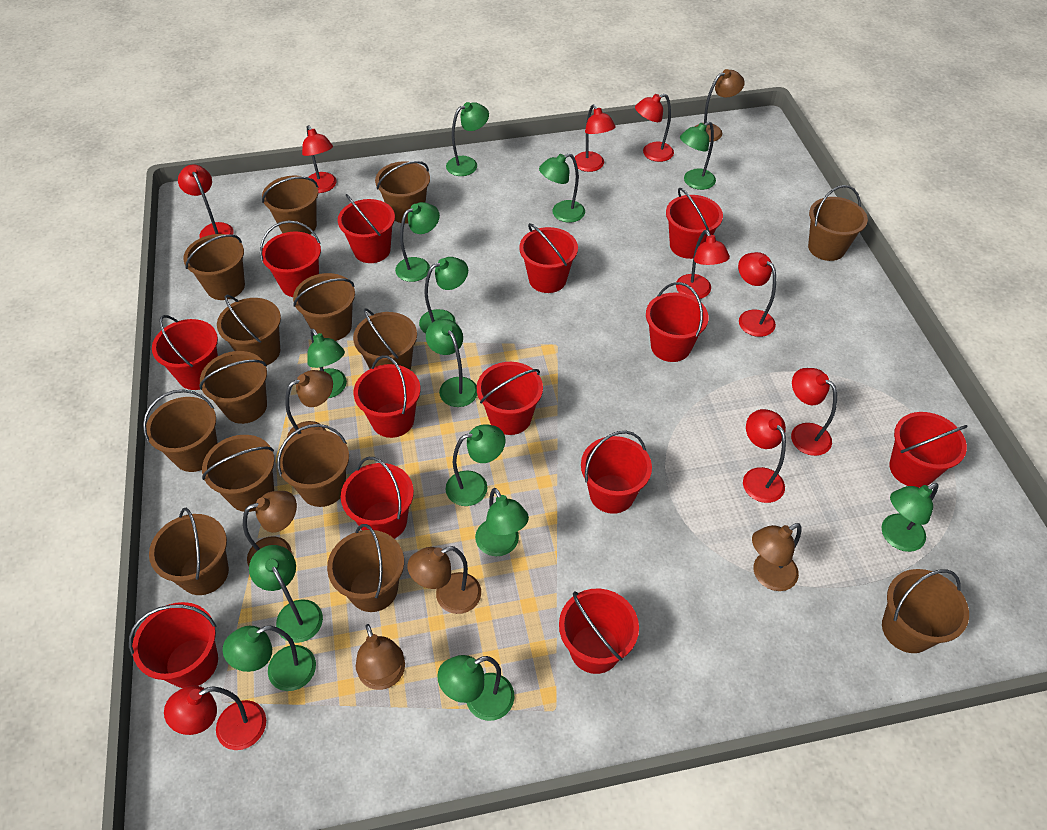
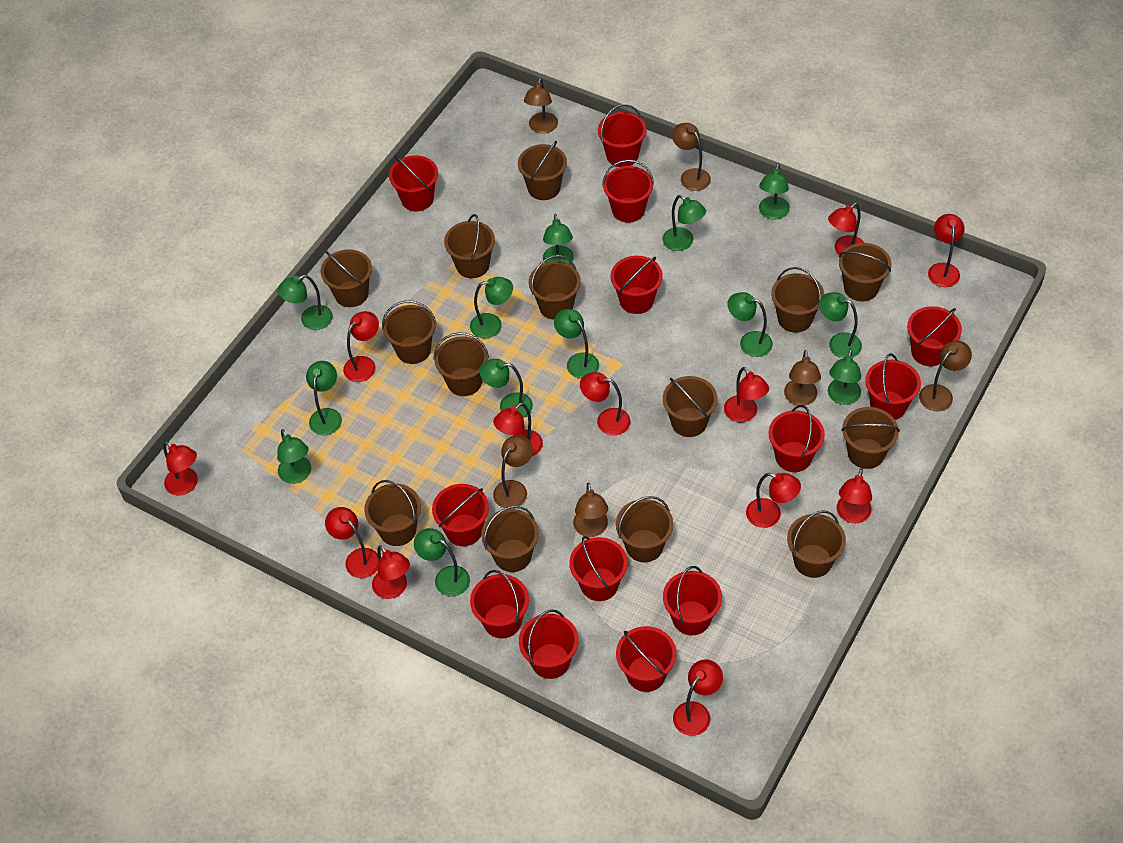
red lamp: 9 -> 12

